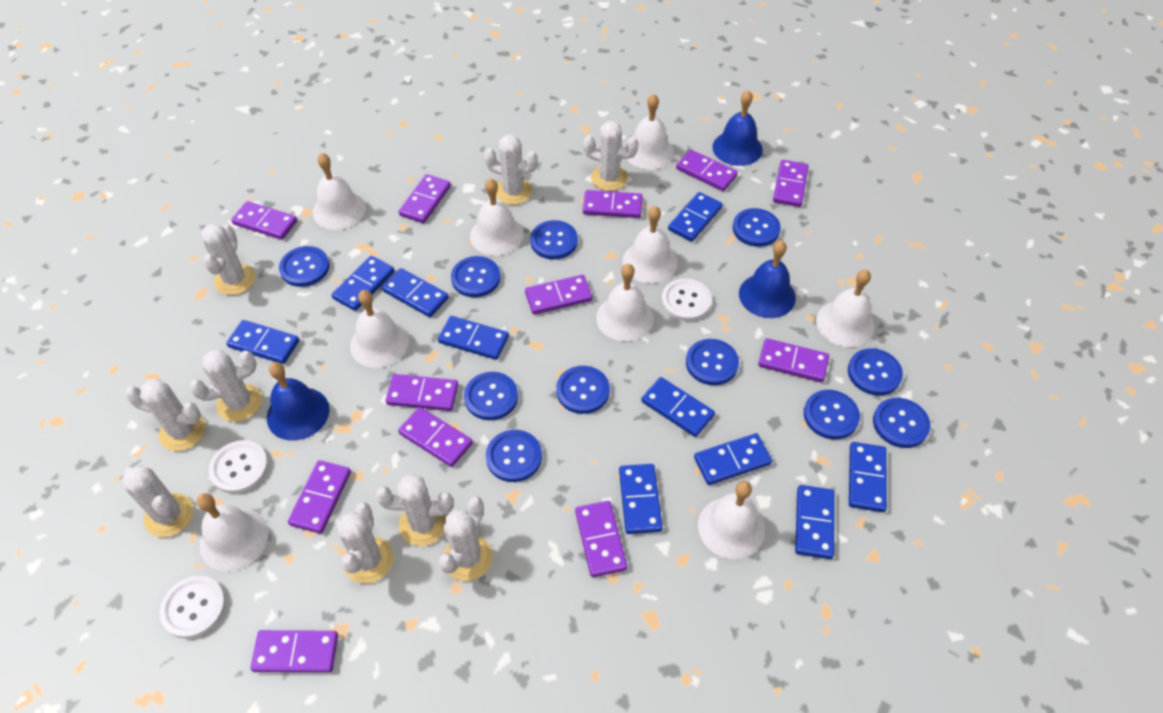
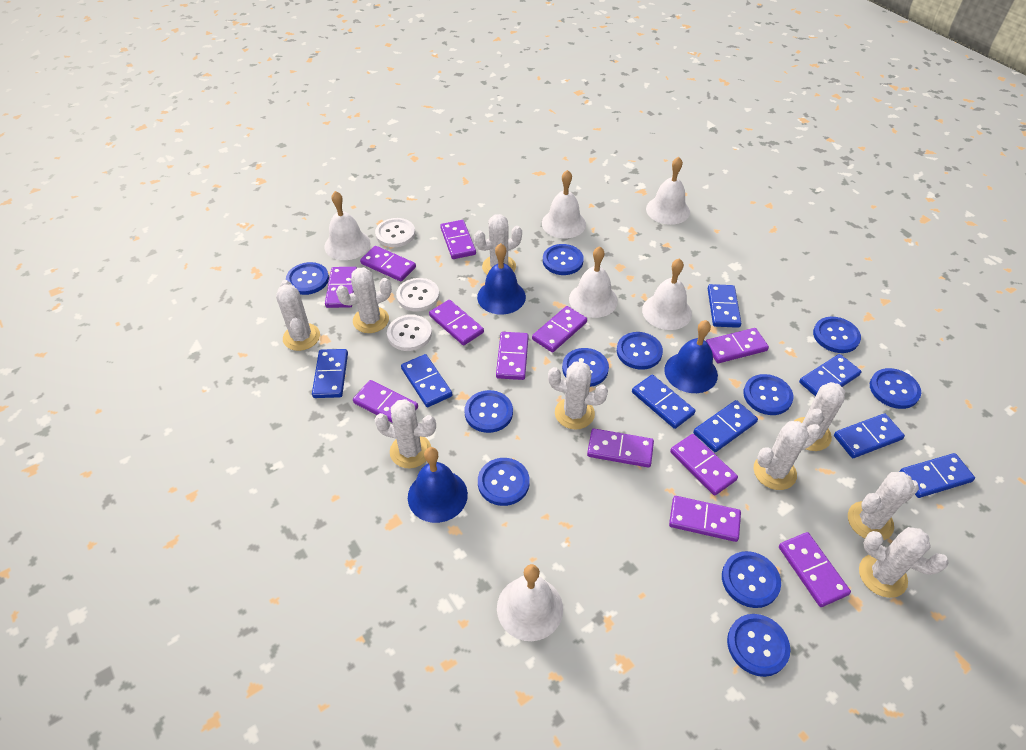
blue domino: 10 -> 8
white bell: 9 -> 6

